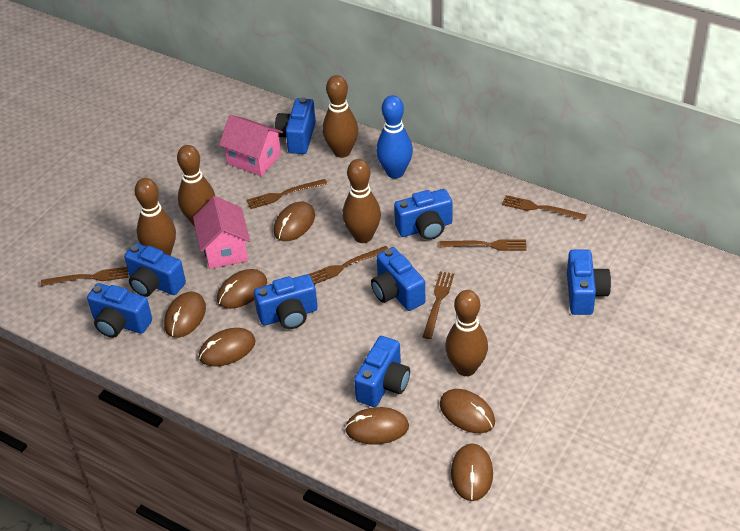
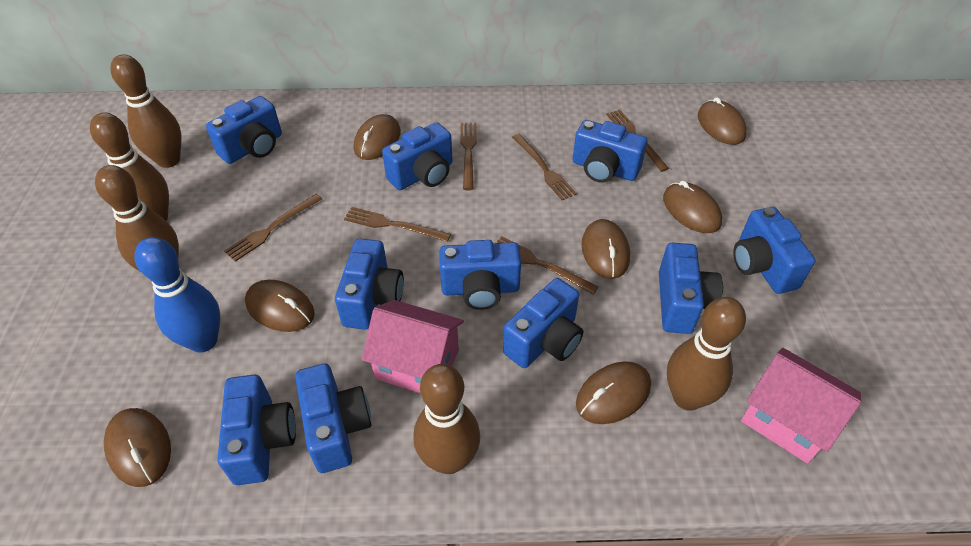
blue camera: 8 -> 10

